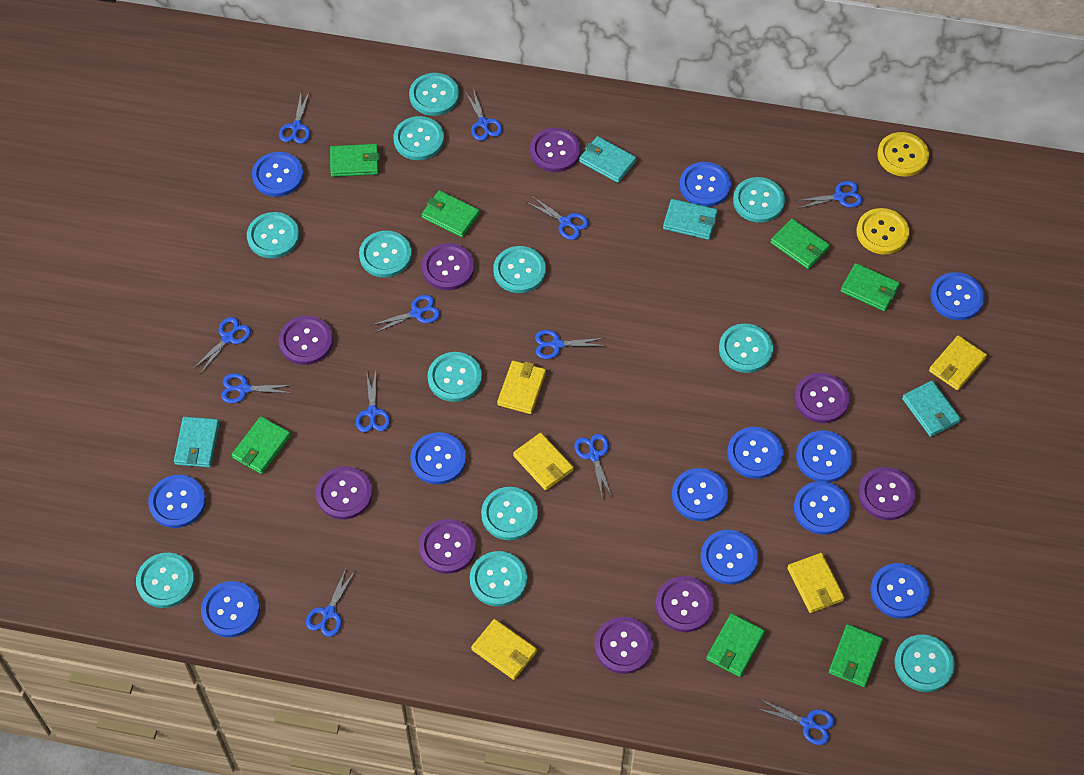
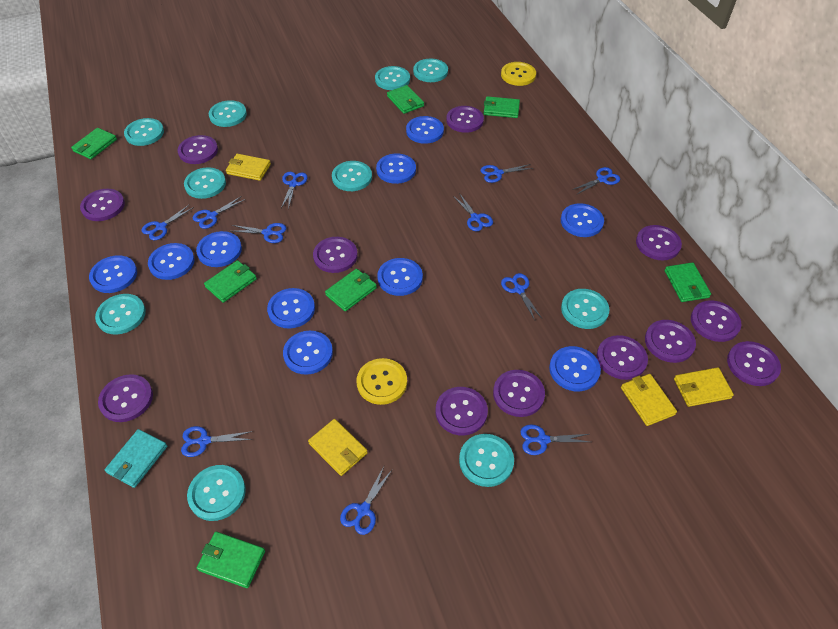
blue button: 12 -> 10
blue scissors: 12 -> 11
purple button: 9 -> 12
turquoise button: 12 -> 10
turquoise wallet: 4 -> 1
yellow wallet: 5 -> 4

